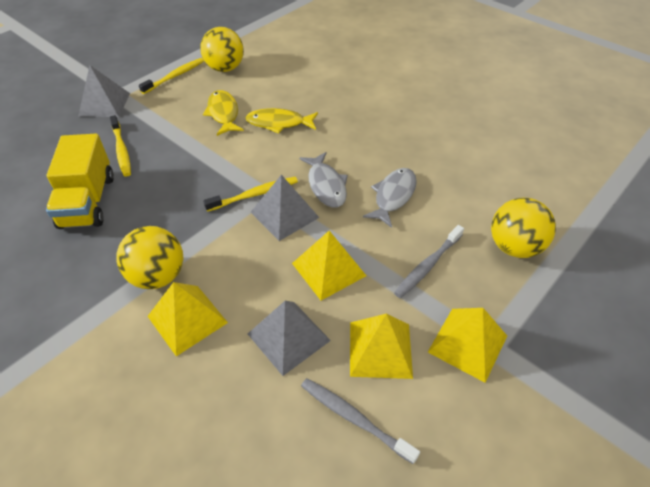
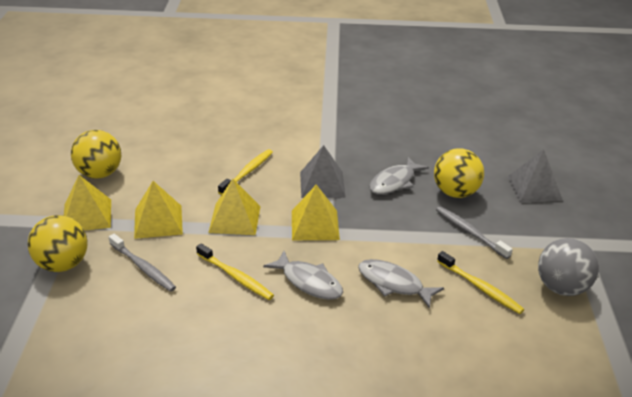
grey ball: 0 -> 1
grey fish: 2 -> 3
grey pyramid: 3 -> 2
yellow fish: 2 -> 0
yellow truck: 1 -> 0

